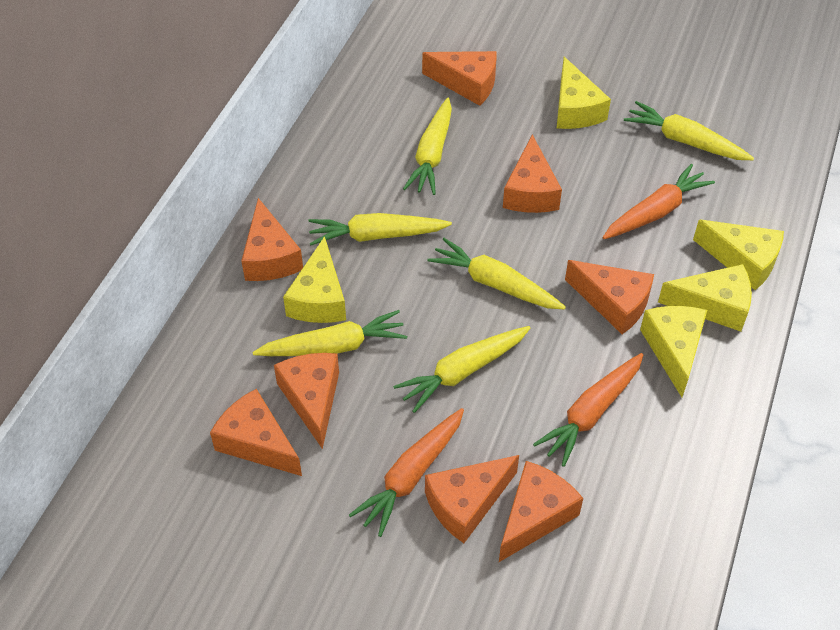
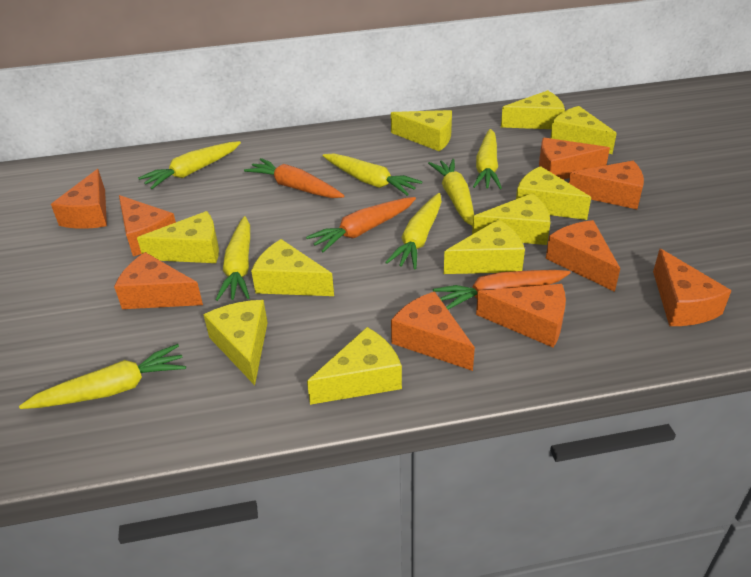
orange cheese: 8 -> 9
yellow carrot: 6 -> 7
yellow cheese: 5 -> 10

